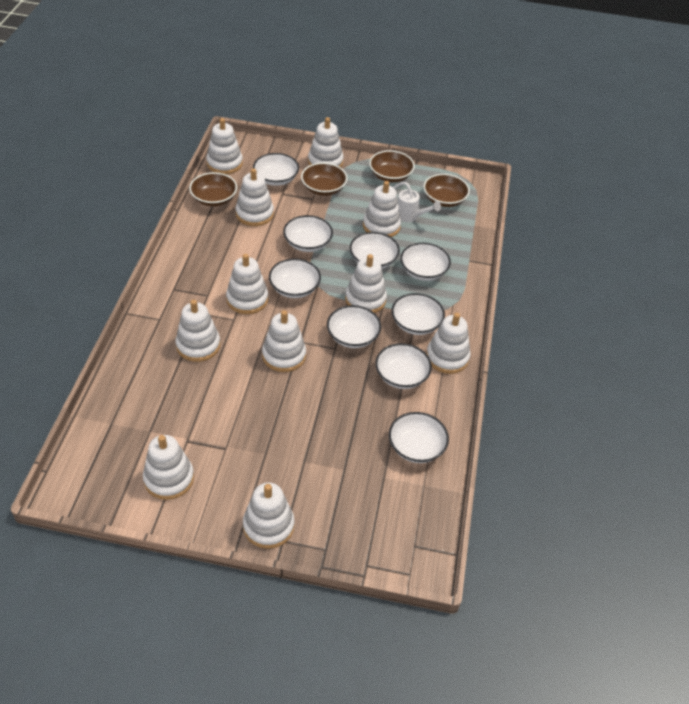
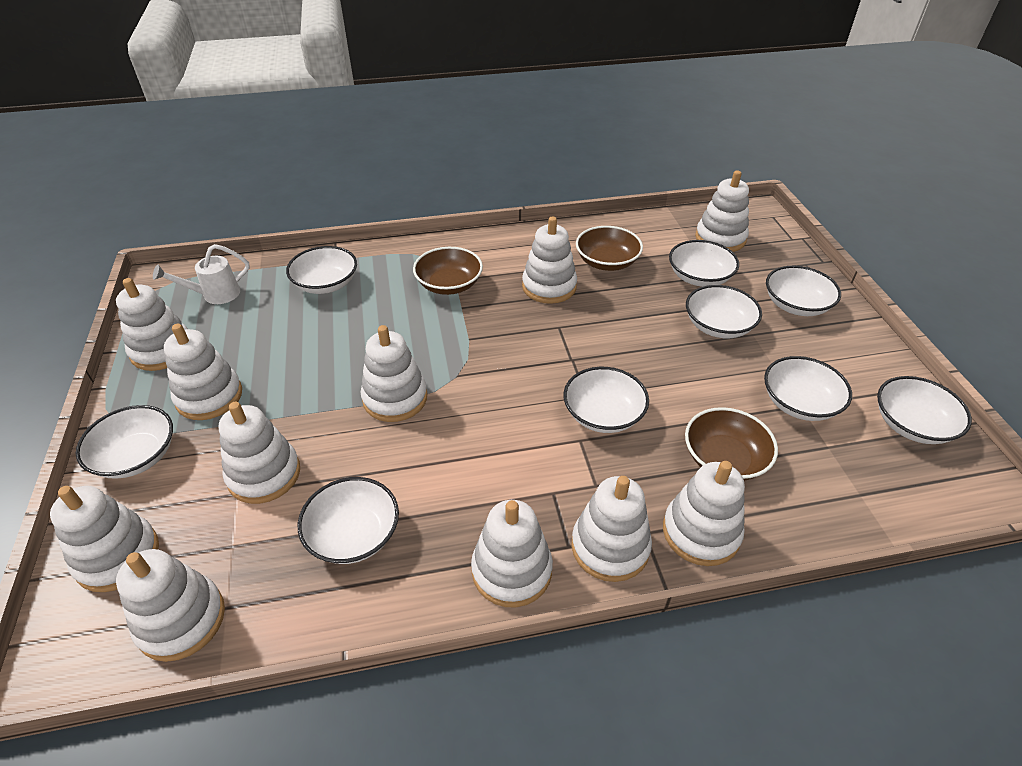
brown bowl: 4 -> 3

